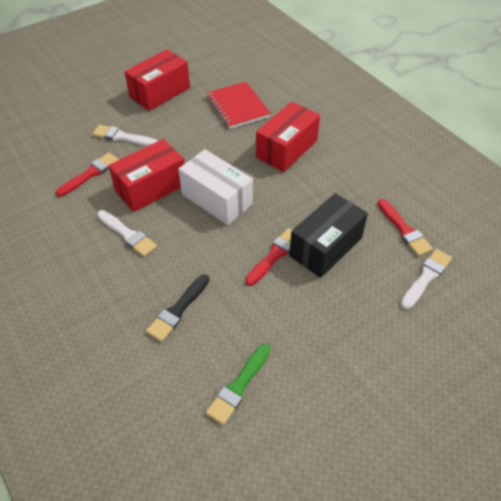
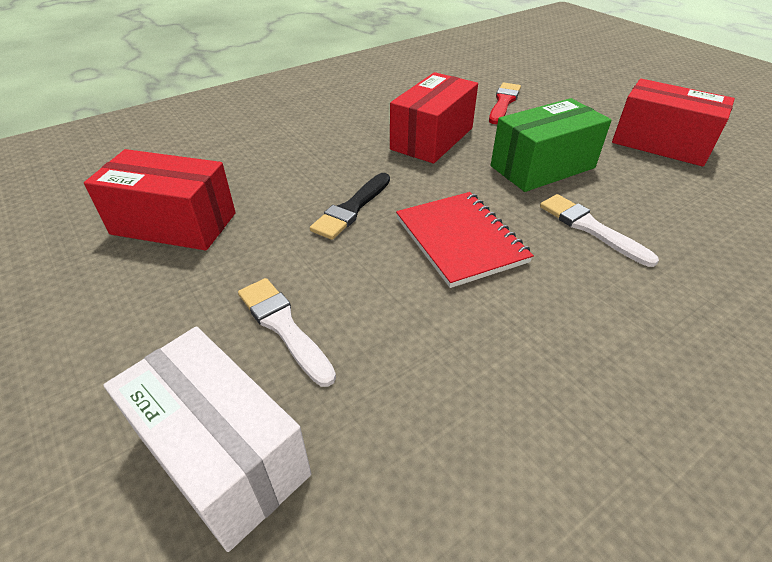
black box: 1 -> 0
green box: 0 -> 1
green brush: 1 -> 0
red brush: 3 -> 1
white brush: 3 -> 2

